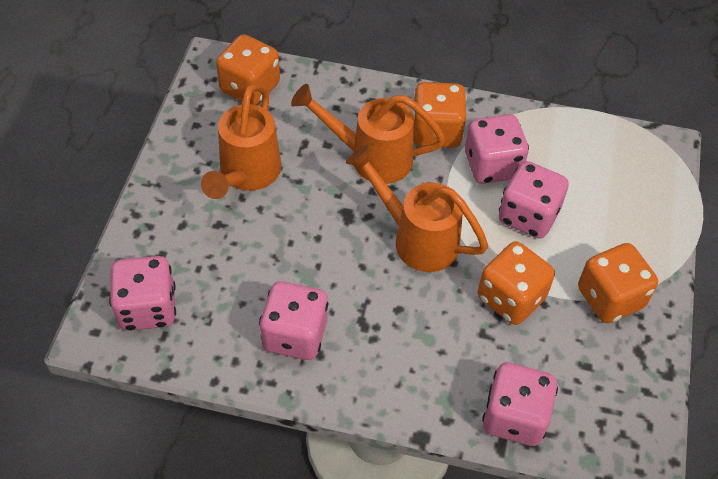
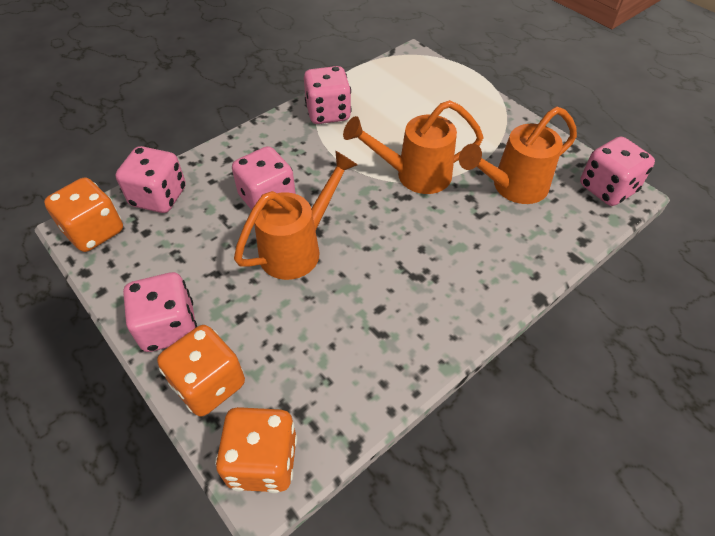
orange dice: 4 -> 3

